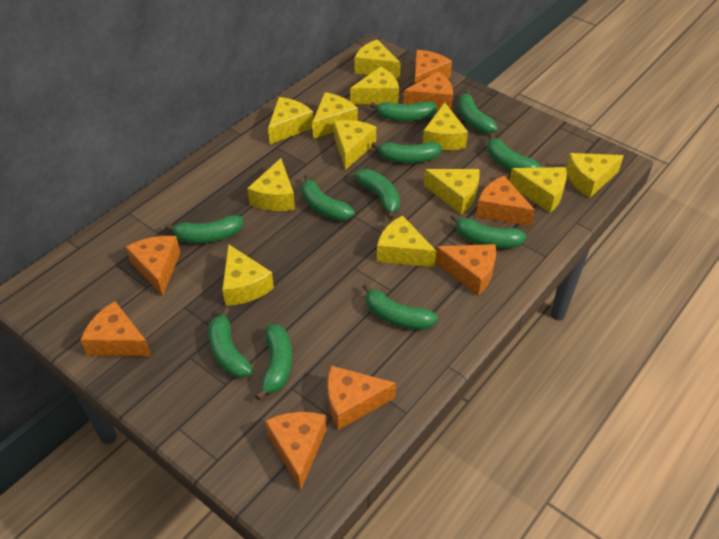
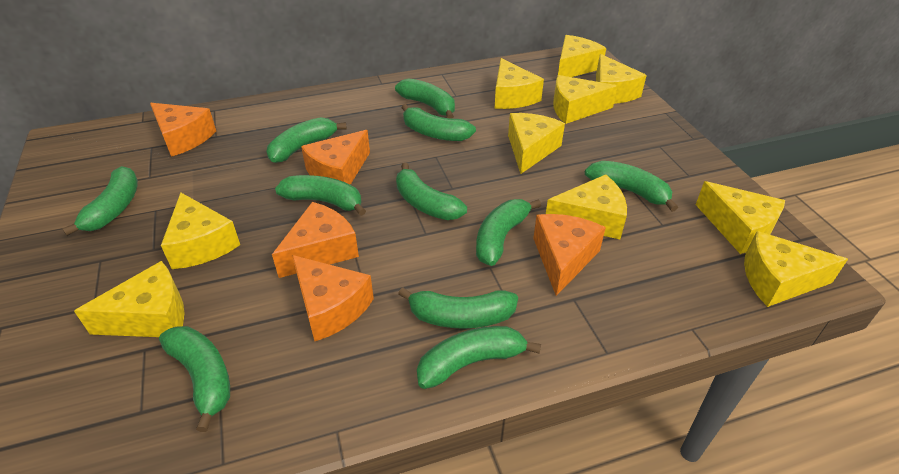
orange cheese: 8 -> 5
yellow cheese: 12 -> 10

